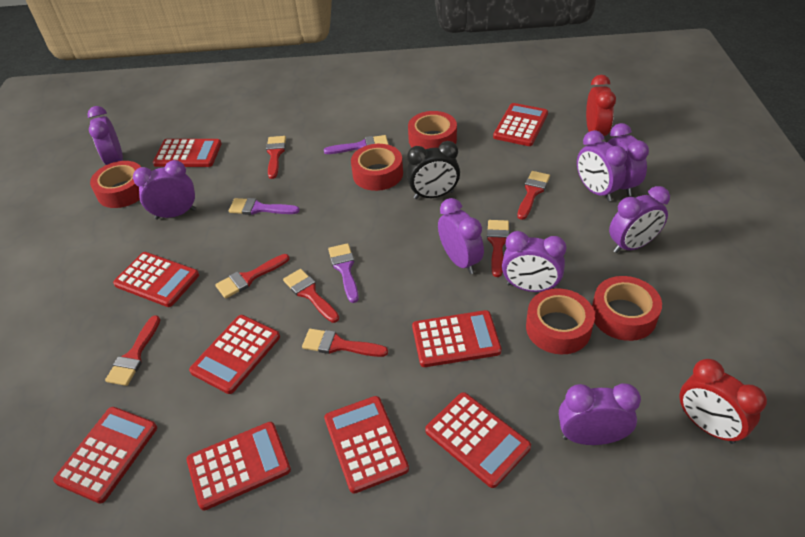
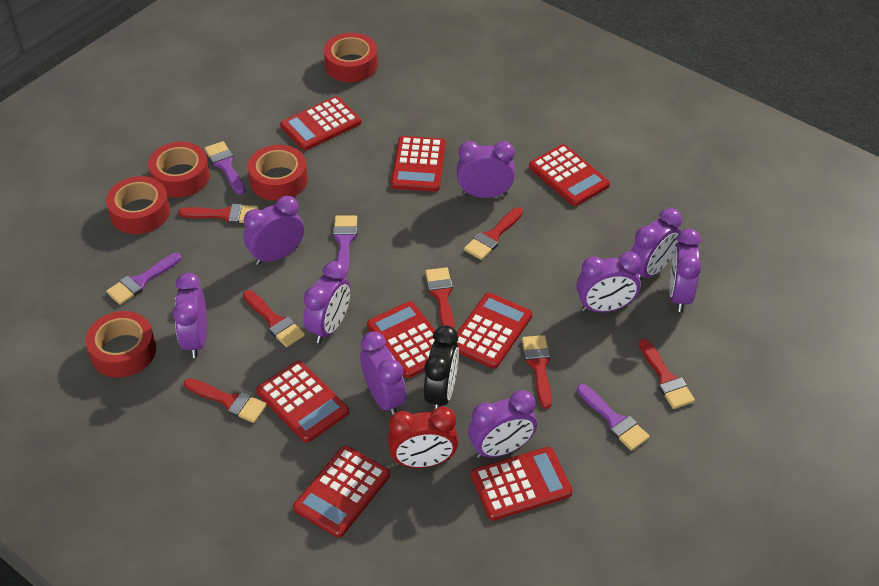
purple brush: 3 -> 4
purple clock: 8 -> 9
red calculator: 9 -> 8
red clock: 2 -> 1

